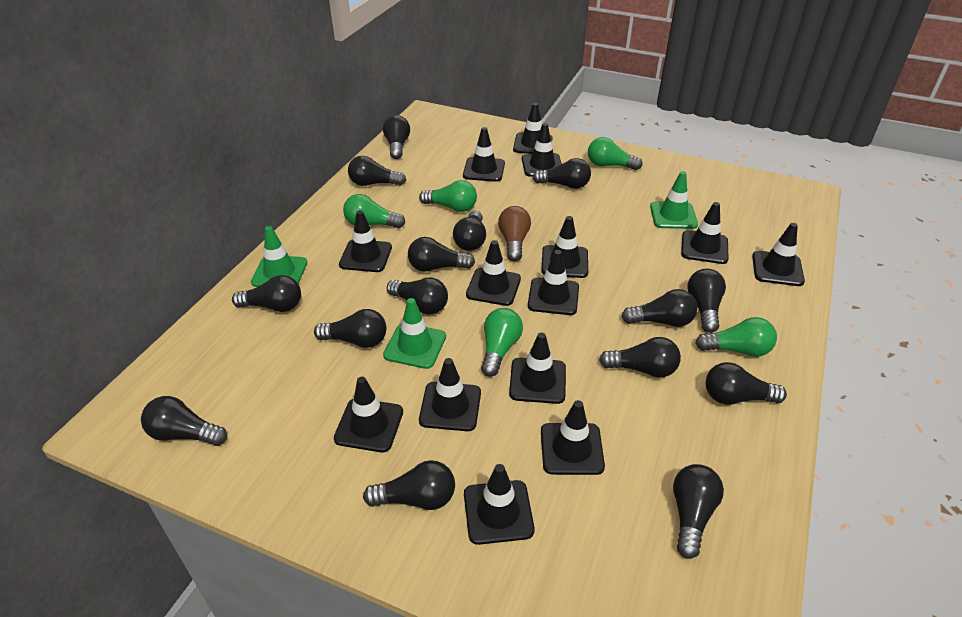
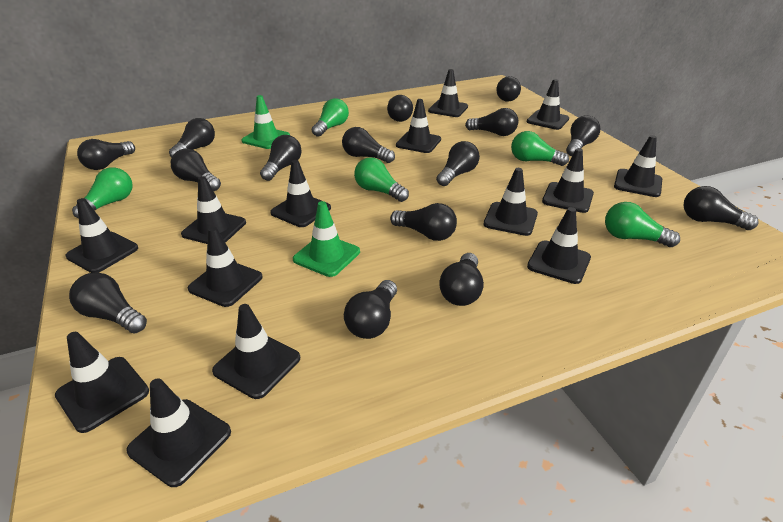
brown light bulb: 1 -> 0
green traffic cone: 3 -> 2

